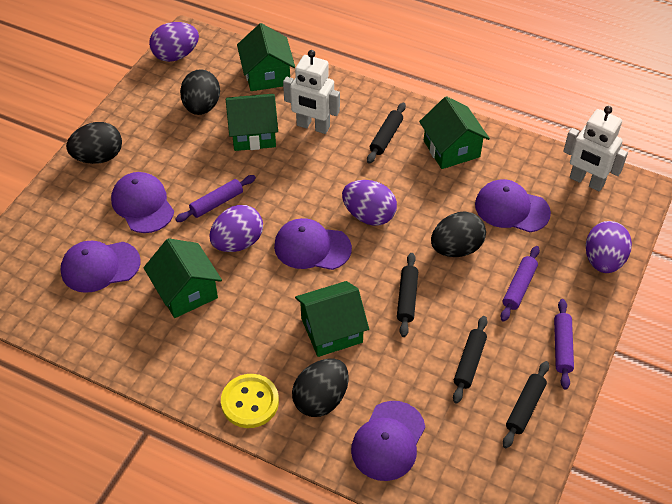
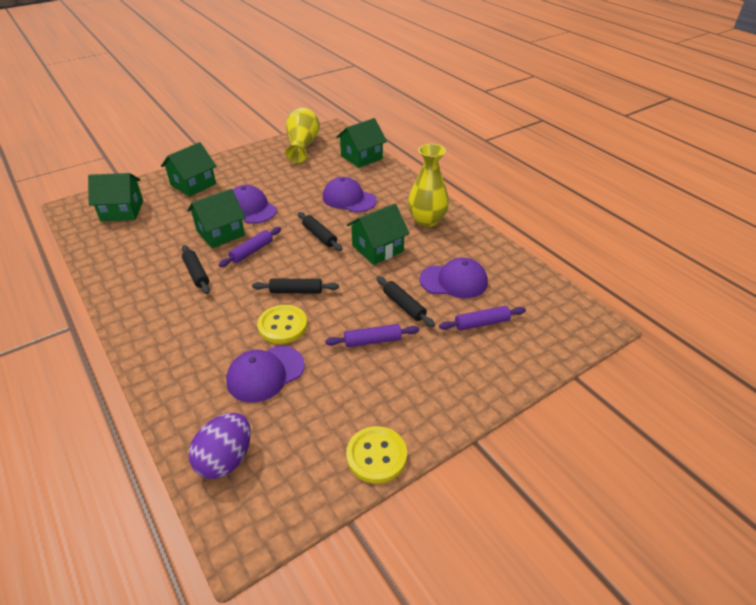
black egg: 4 -> 0
purple cap: 5 -> 4
purple egg: 4 -> 1
white robot: 2 -> 0
yellow button: 1 -> 2
yellow vase: 0 -> 2

